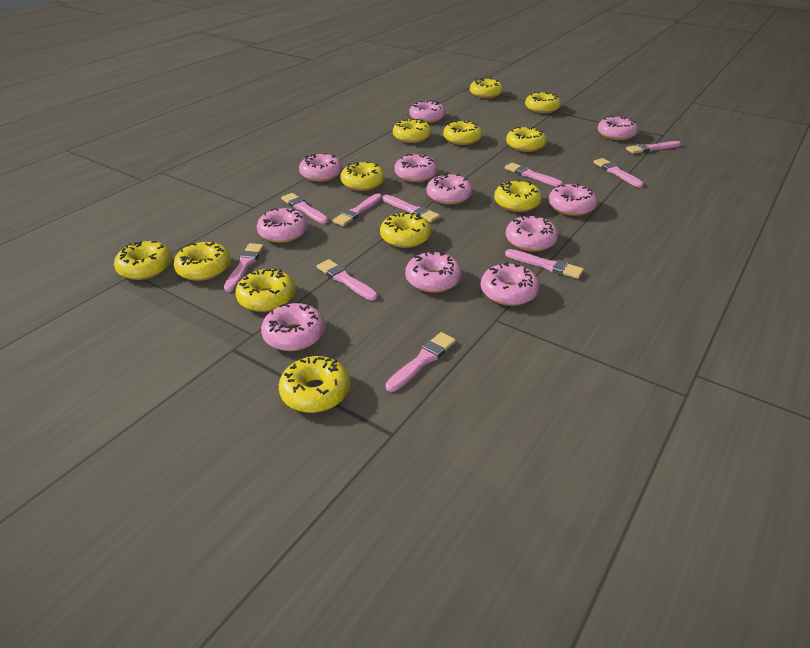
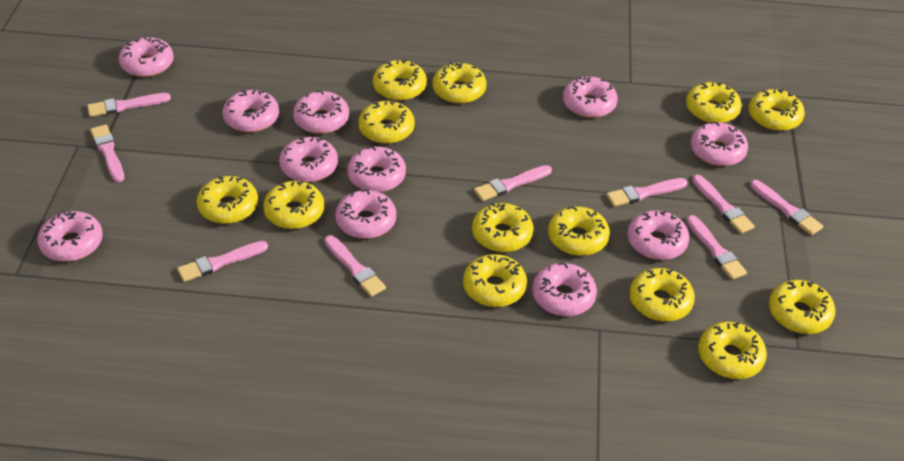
pink brush: 10 -> 9
yellow donut: 12 -> 13

